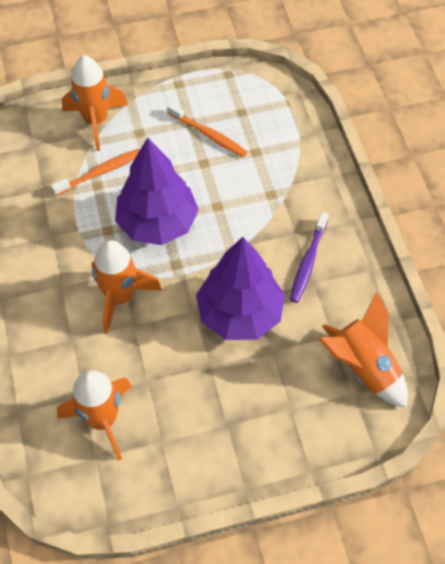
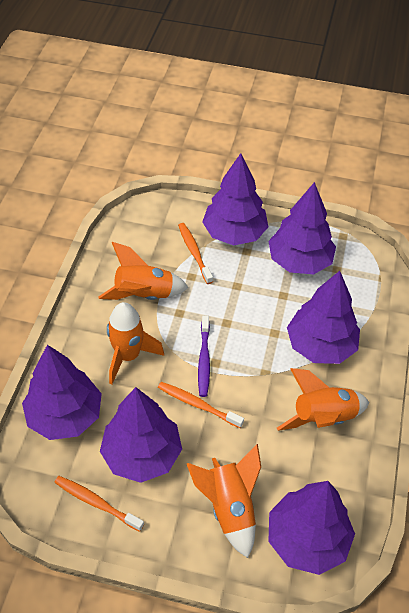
orange toothbrush: 2 -> 3
purple tree: 2 -> 6

